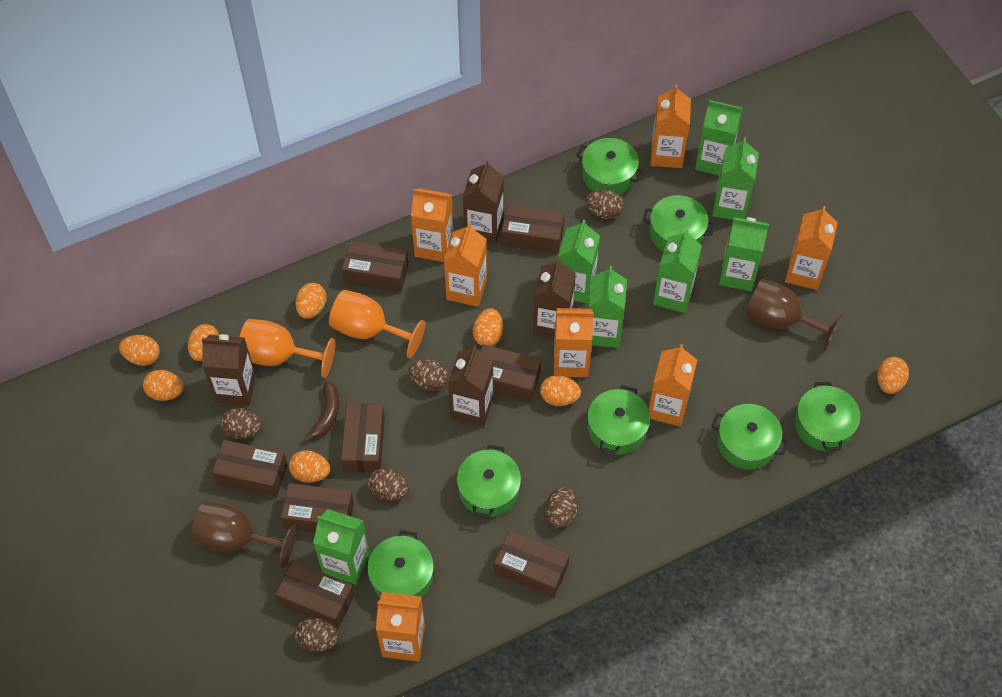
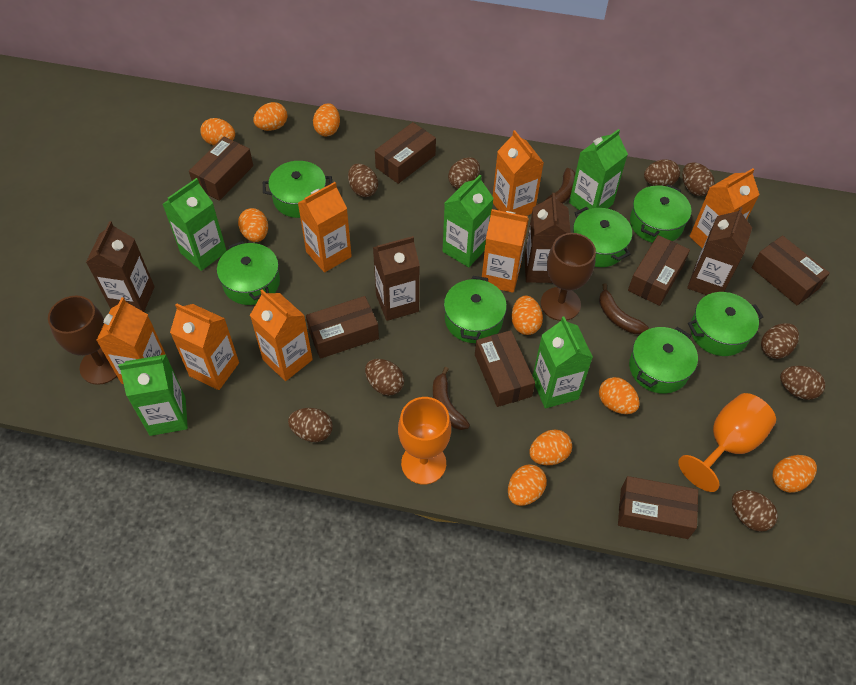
brown banana: 1 -> 3
brown box: 8 -> 7
brown egg: 6 -> 9
green carton: 7 -> 5
orange egg: 8 -> 9

